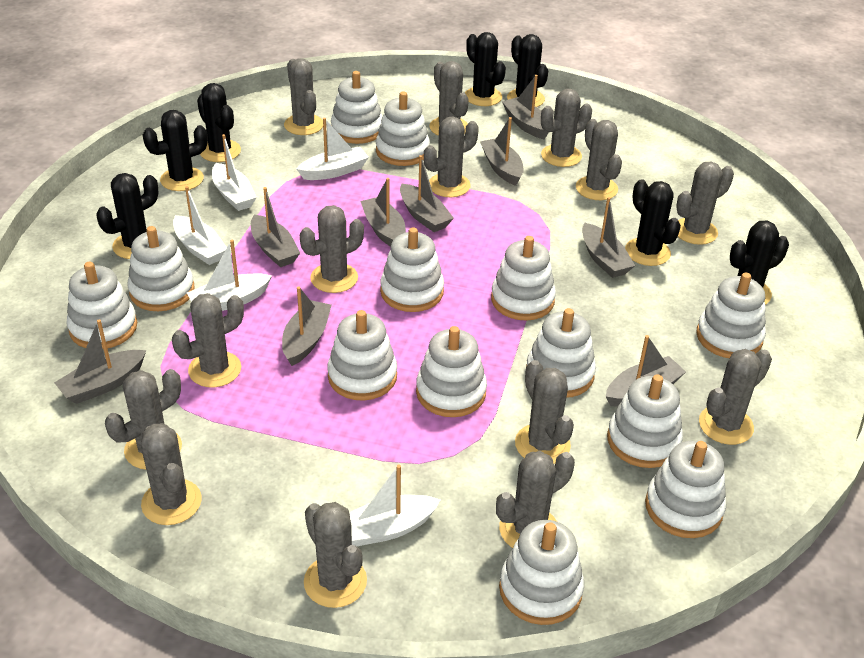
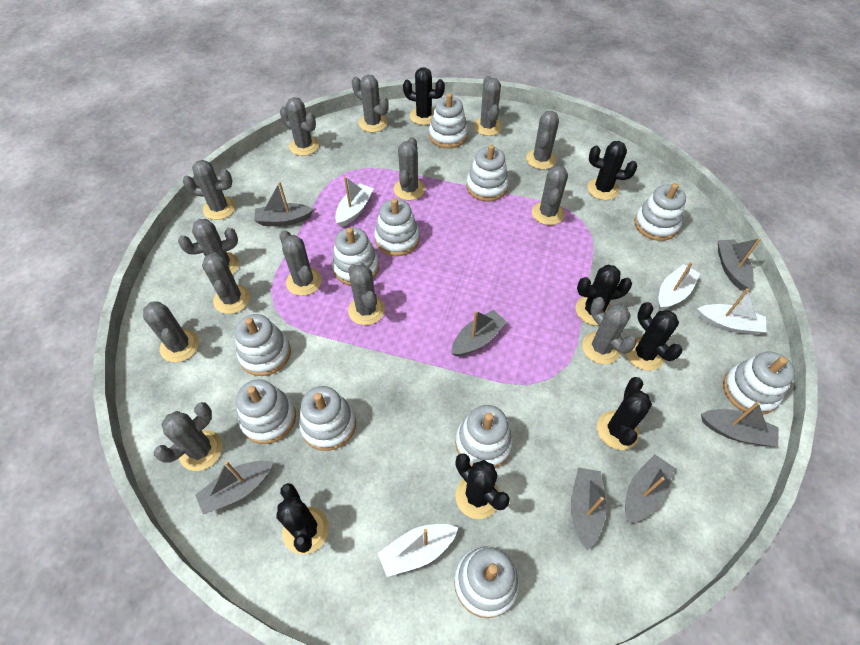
grey boat: 9 -> 7
white boat: 5 -> 4
white stacking toy: 13 -> 11

